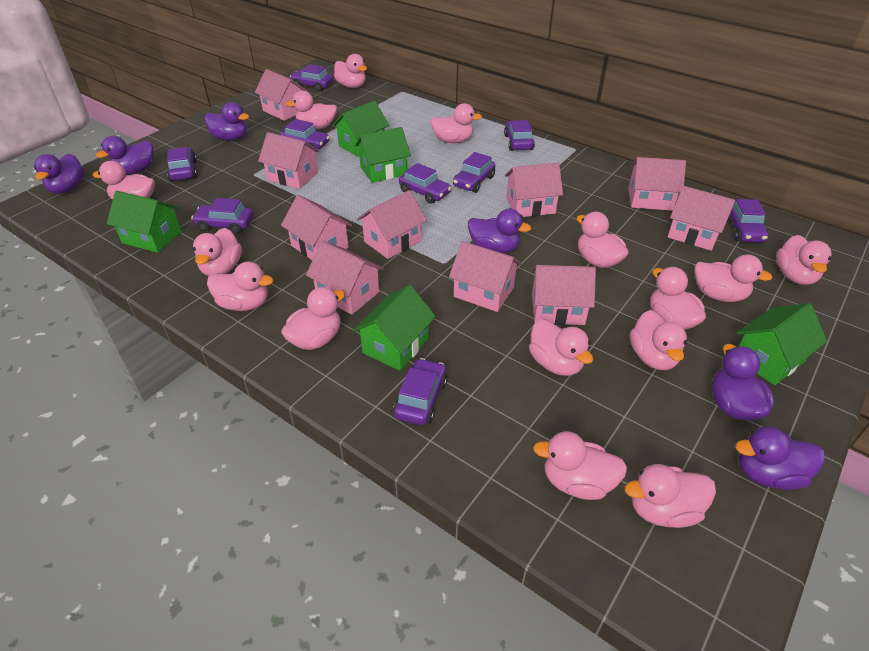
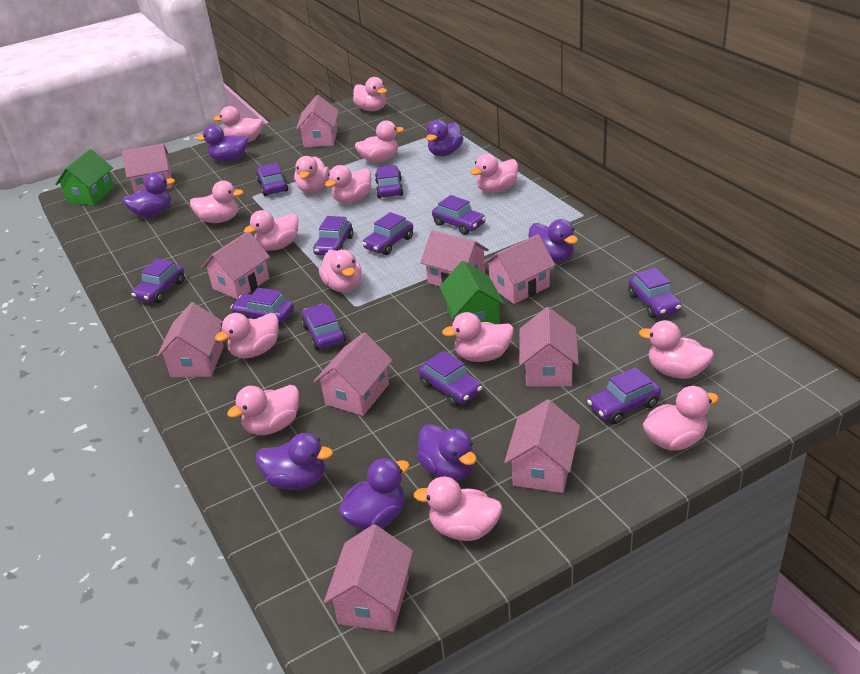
green house: 5 -> 2
purple car: 9 -> 11
purple duck: 6 -> 7

